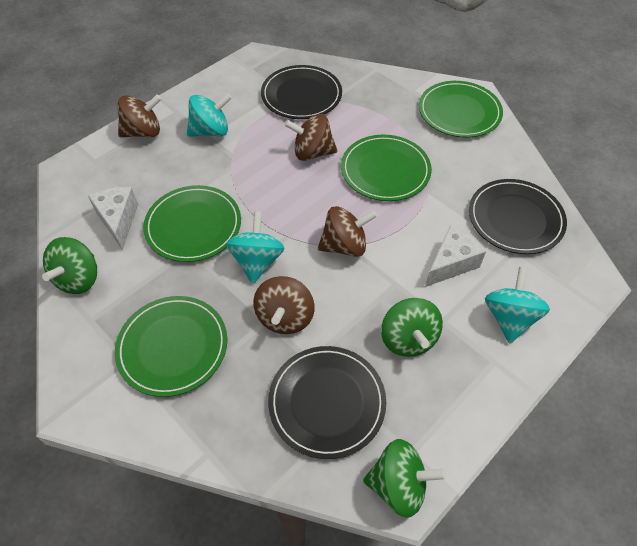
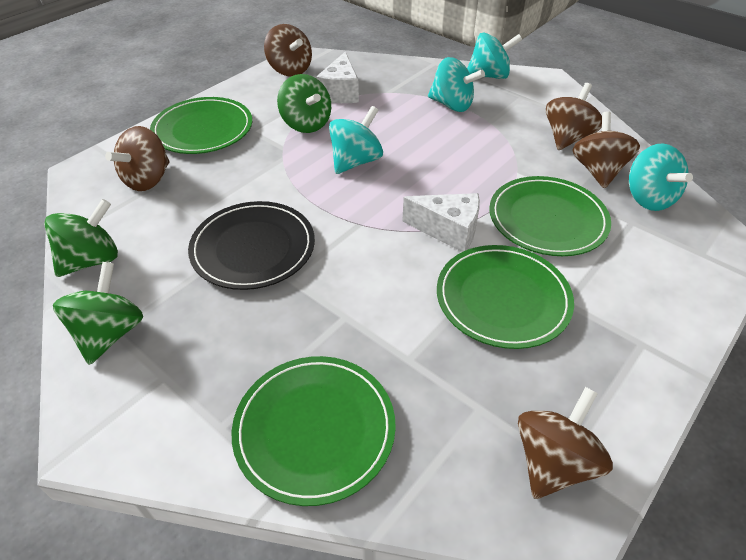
black plate: 3 -> 1
brown spinning top: 4 -> 5
turquoise spinning top: 3 -> 4

